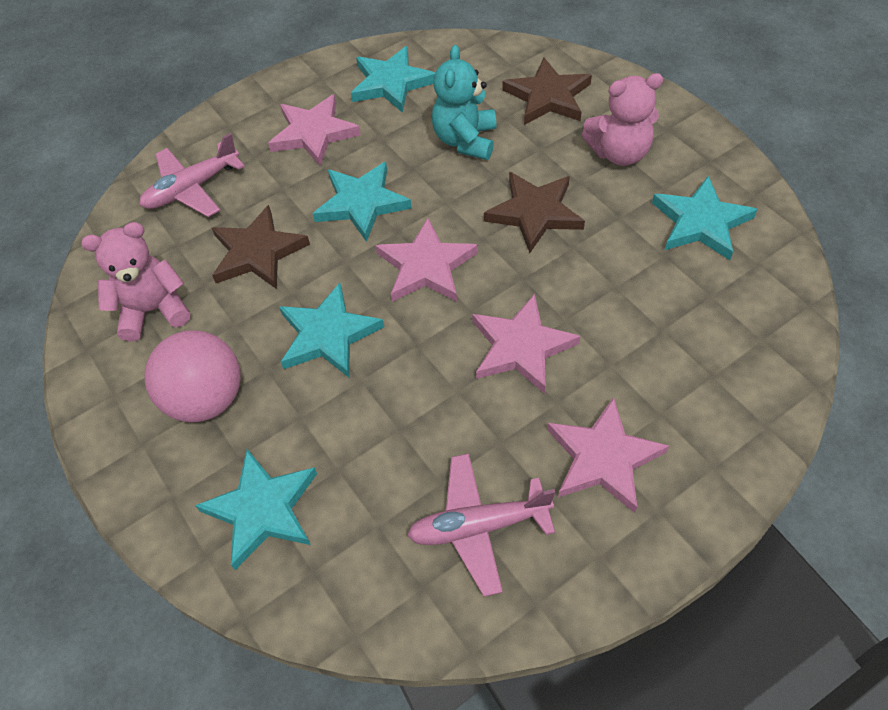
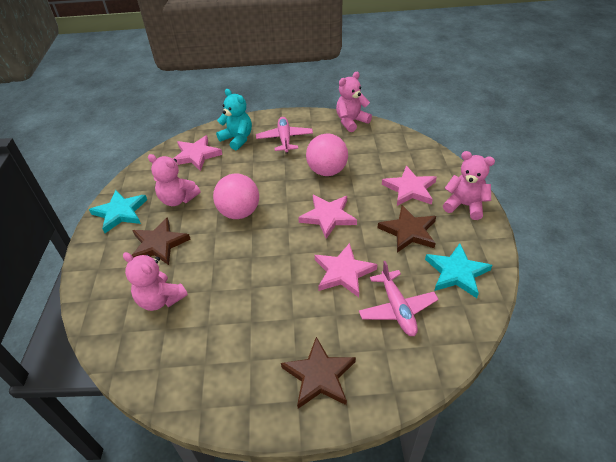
pink ball: 1 -> 2
pink teddy bear: 2 -> 4
turquoise star: 5 -> 2

